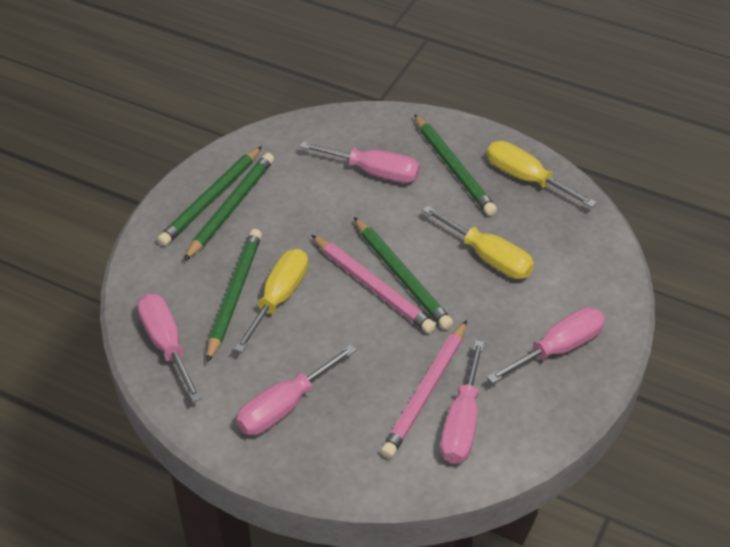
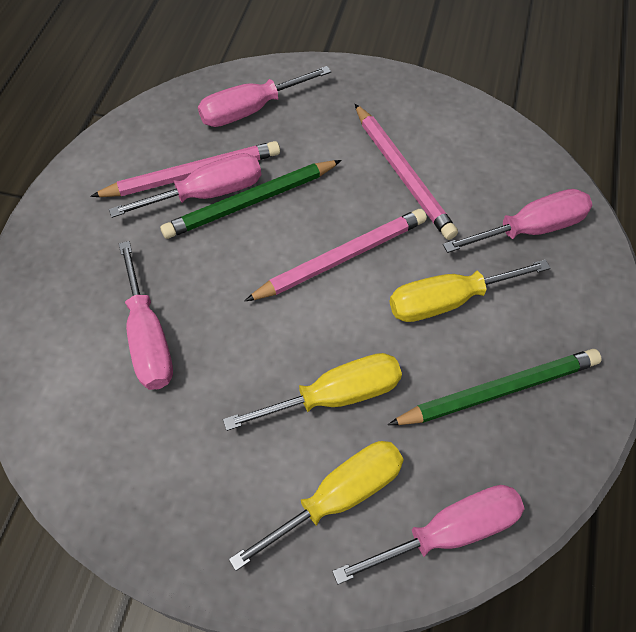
green pencil: 5 -> 2
pink pencil: 2 -> 3

